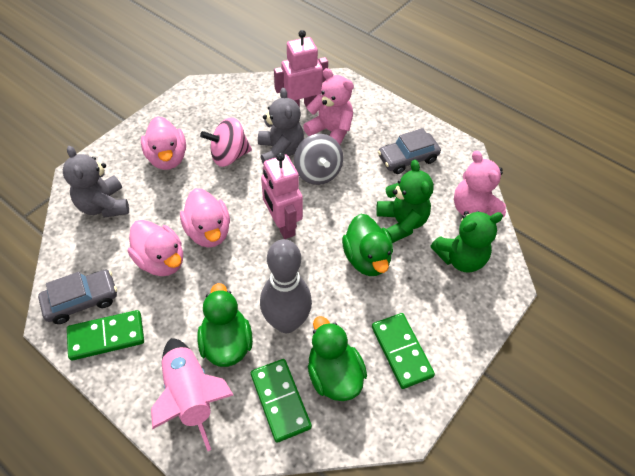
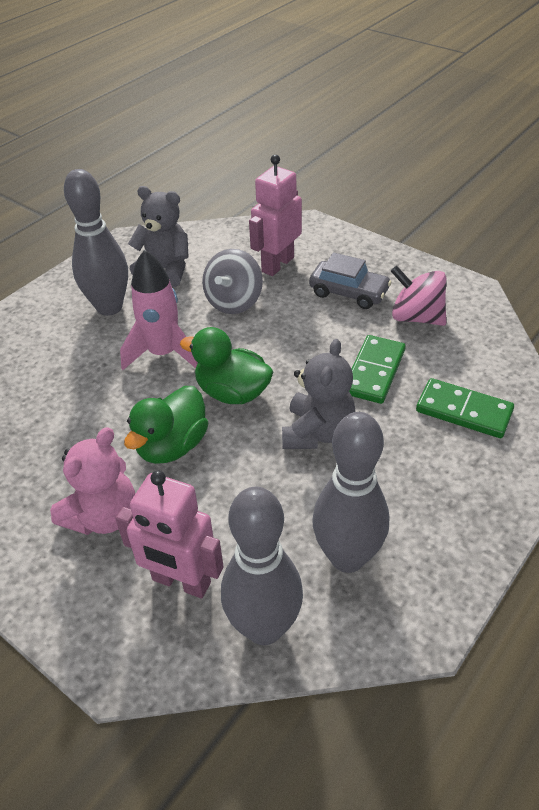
green domino: 3 -> 2
green duck: 3 -> 2
green teddy bear: 2 -> 0
grey bowling pin: 1 -> 3
grey car: 2 -> 1
pink duck: 3 -> 0
pink teddy bear: 2 -> 1

